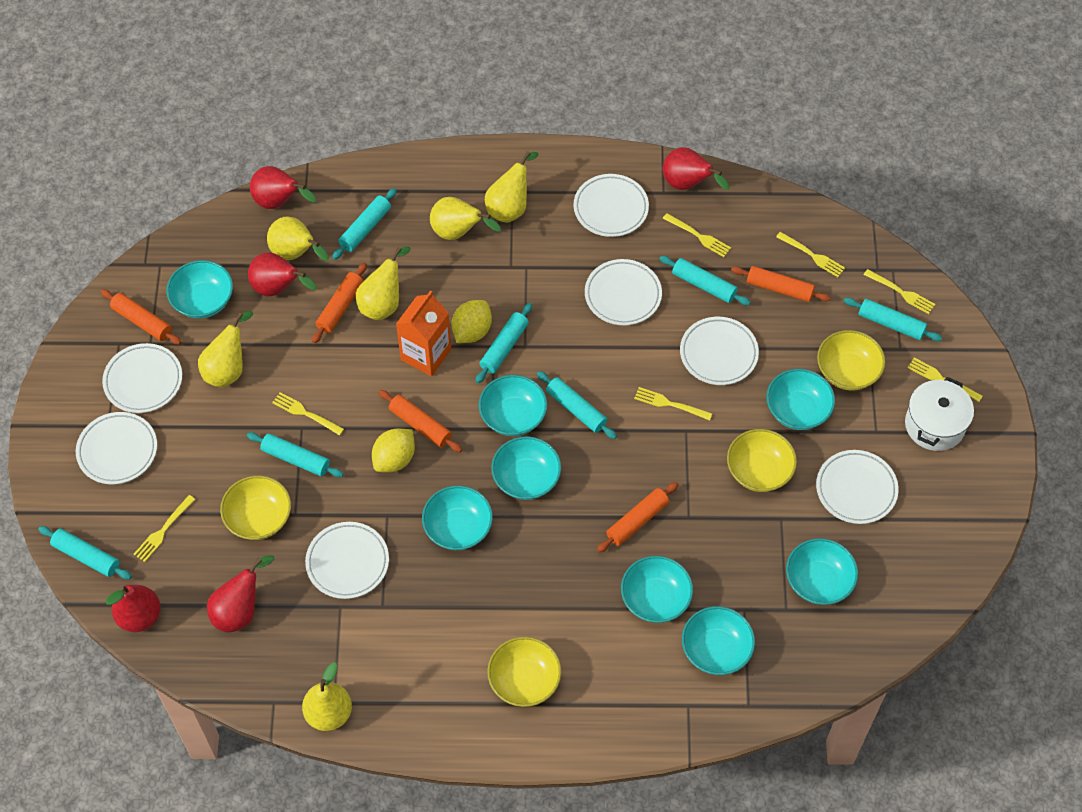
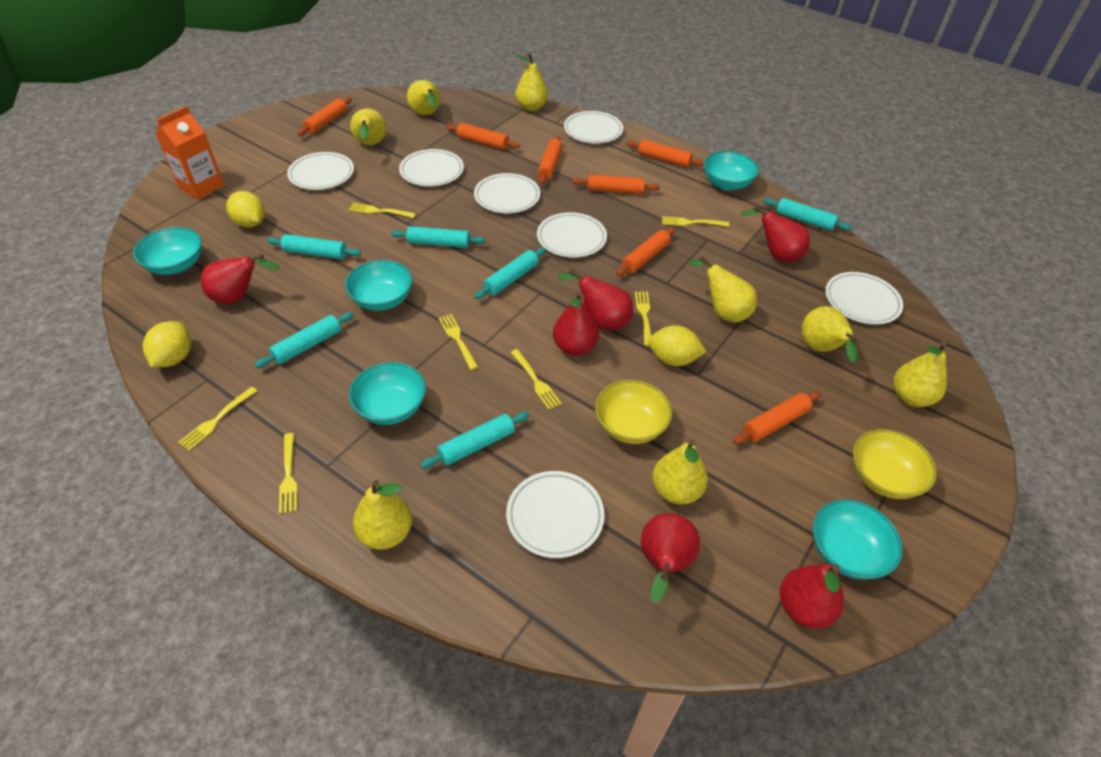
orange rolling pin: 5 -> 7
red pear: 5 -> 6
turquoise bowl: 8 -> 5
turquoise rolling pin: 7 -> 6
white pot: 1 -> 0
yellow bowl: 4 -> 2
yellow lemon: 2 -> 3
yellow pear: 6 -> 8

